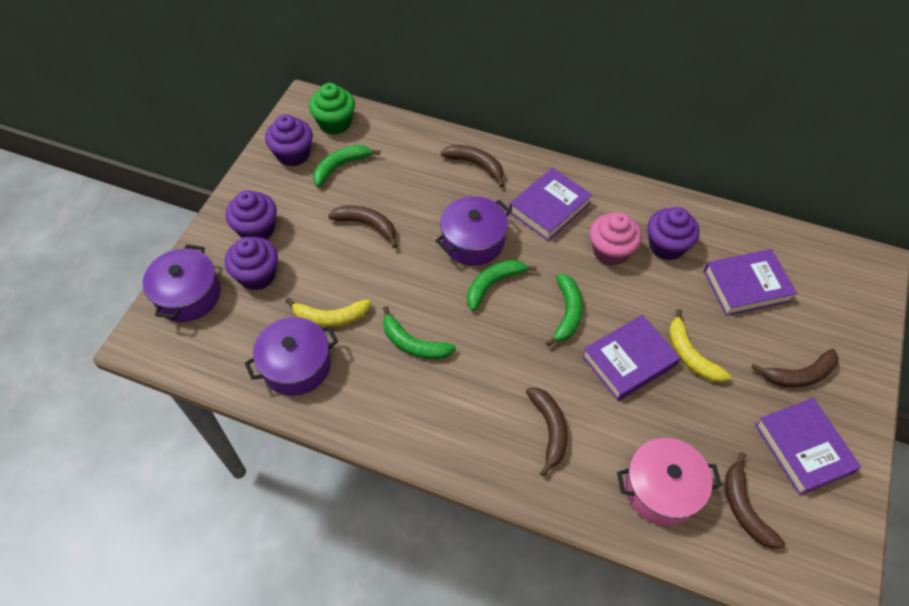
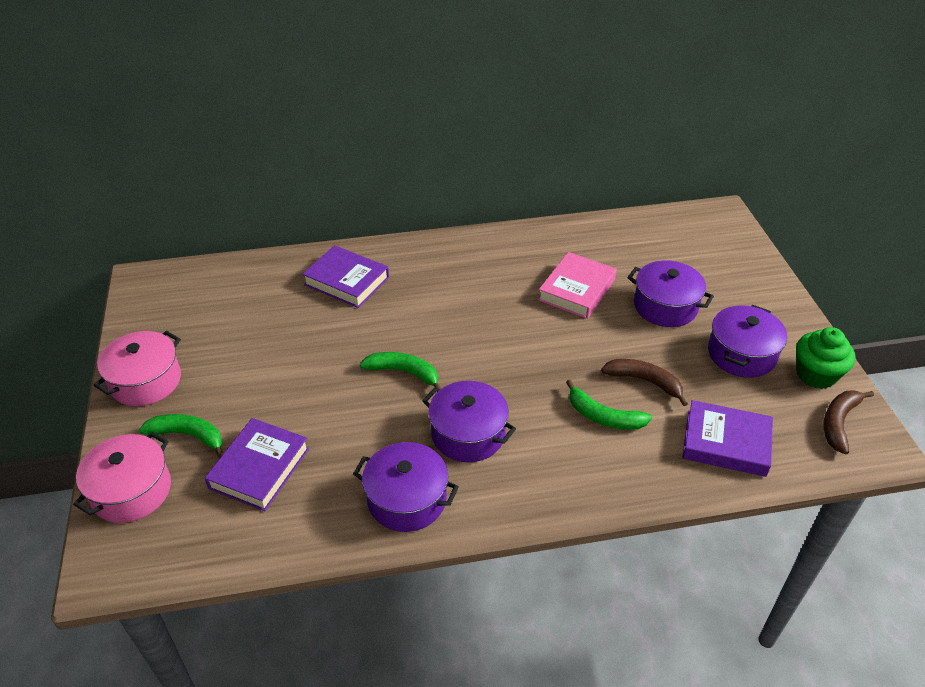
brown banana: 5 -> 2
green banana: 4 -> 3
pink book: 0 -> 1
pink cupcake: 1 -> 0
pink pot: 1 -> 2
purple book: 4 -> 3
purple cupcake: 4 -> 0
purple pot: 3 -> 4
yellow banana: 2 -> 0

